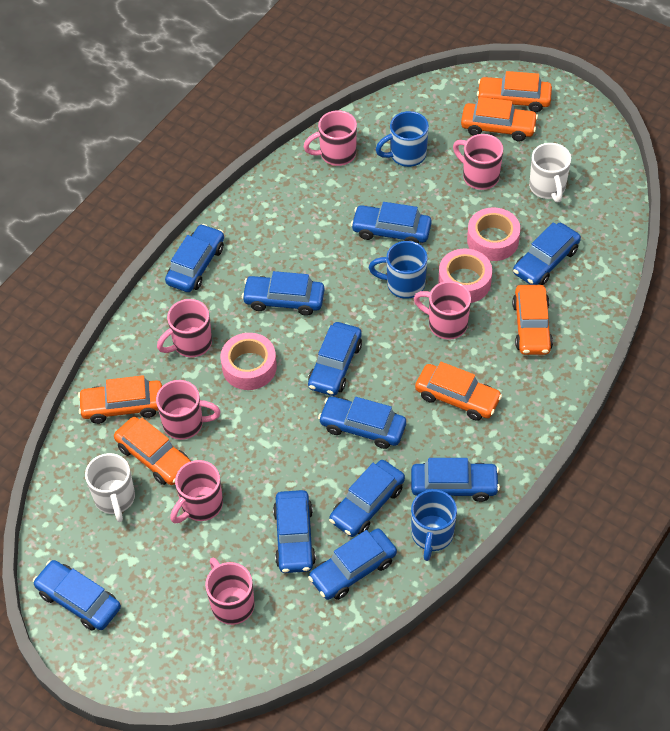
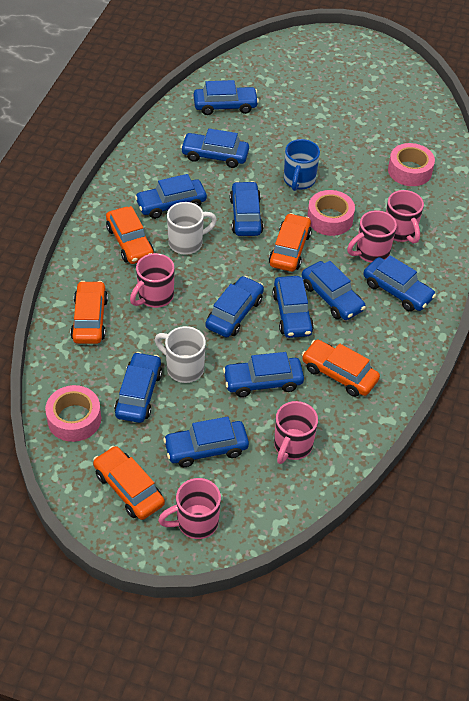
blue mug: 3 -> 1
orange car: 6 -> 5
pink mug: 7 -> 5

